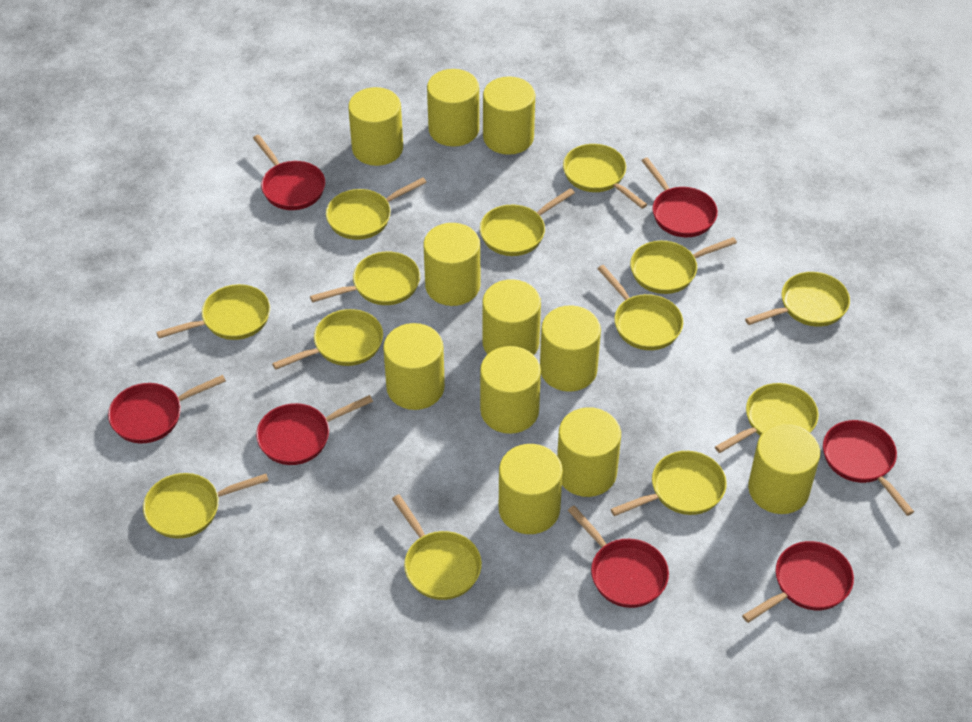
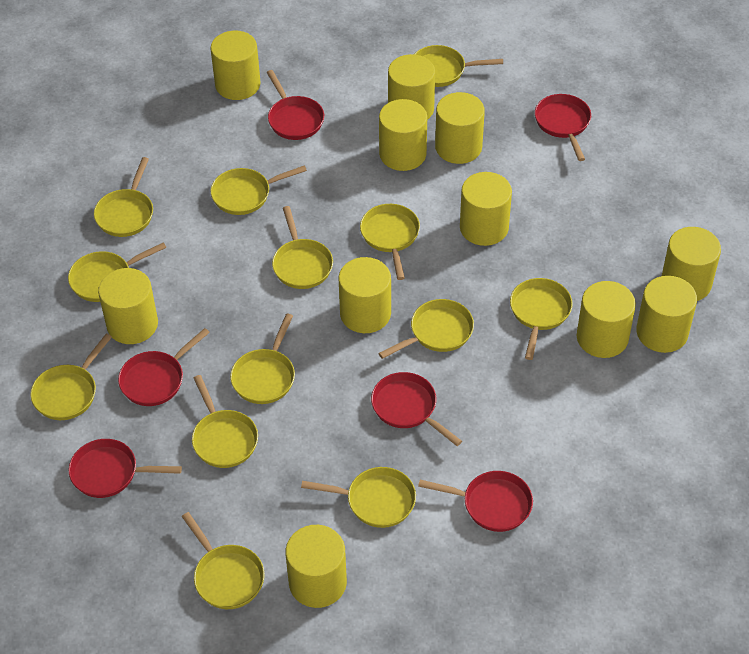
red pan: 7 -> 6

